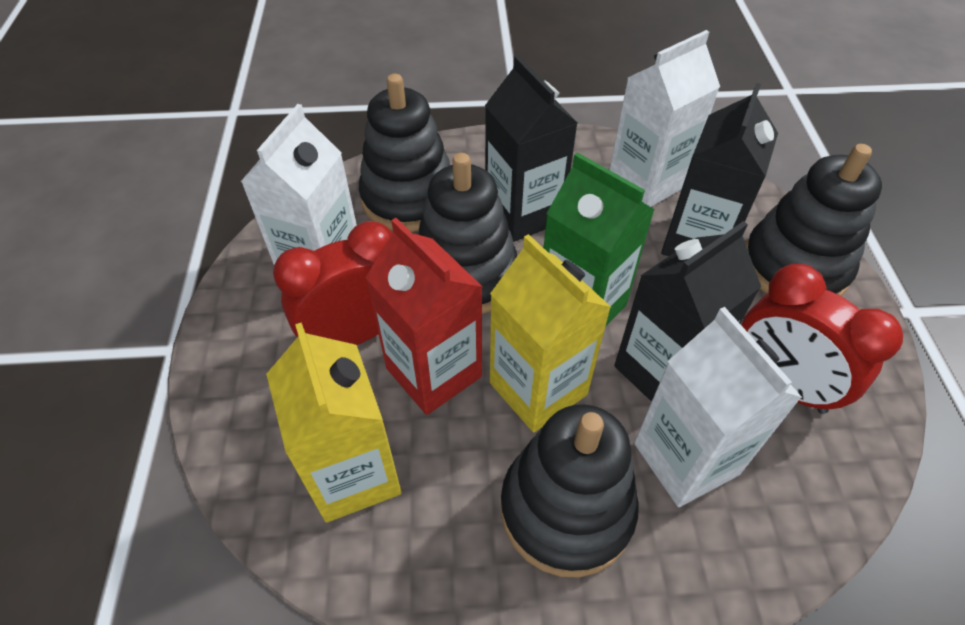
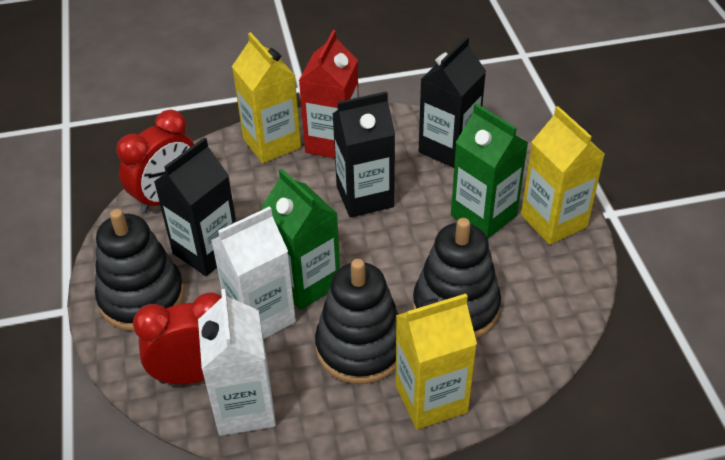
black stacking toy: 4 -> 3
green carton: 1 -> 2
white carton: 3 -> 2
yellow carton: 2 -> 3

